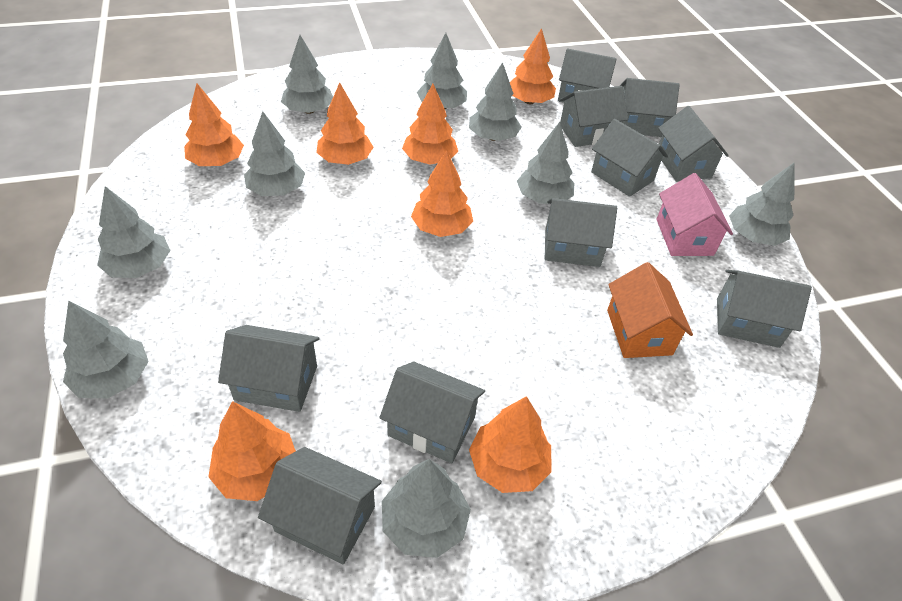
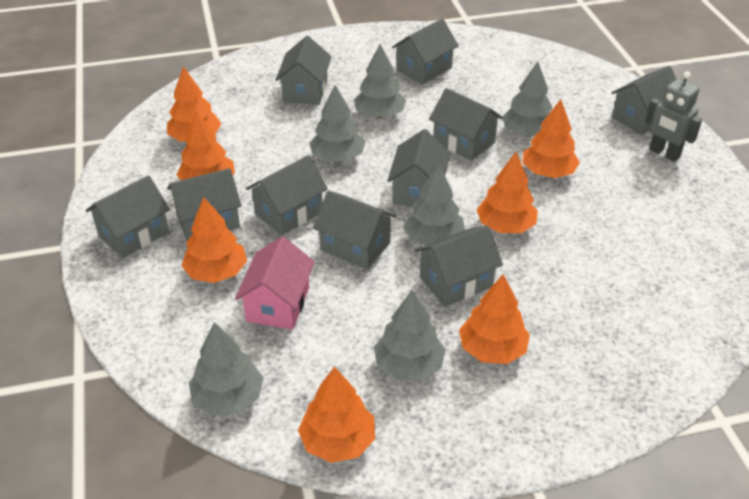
grey robot: 0 -> 1
grey tree: 9 -> 6
orange house: 1 -> 0

